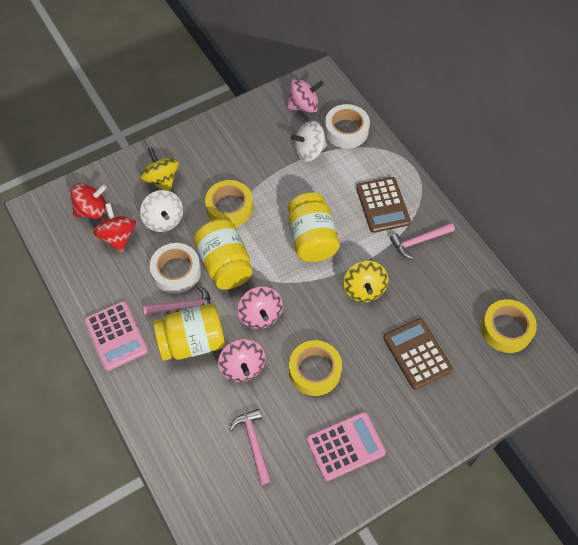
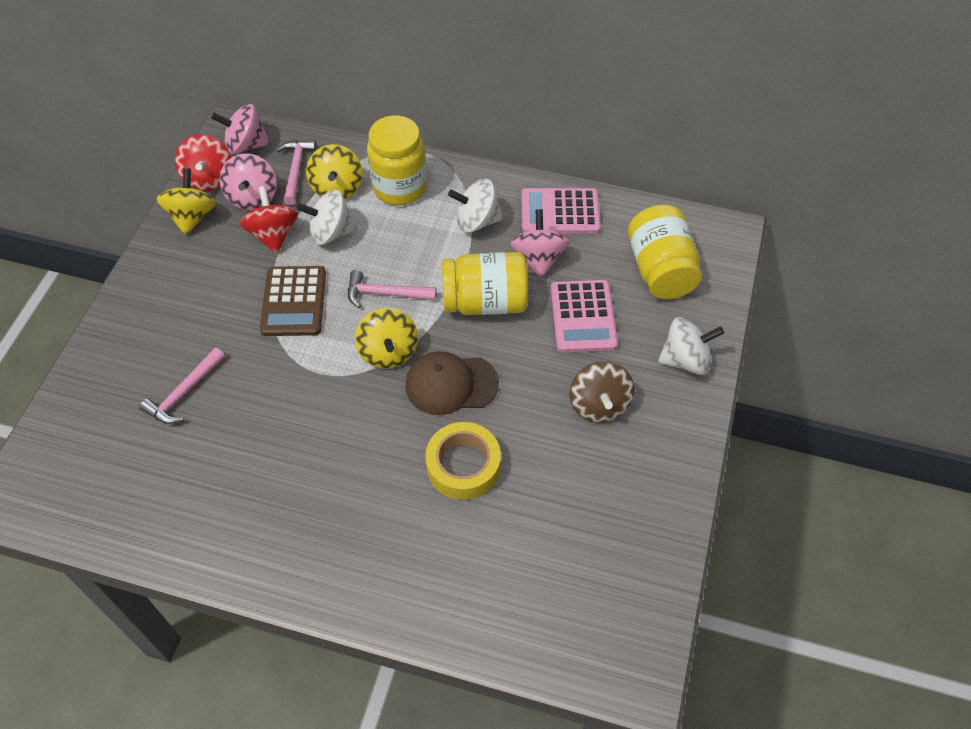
brown calculator: 2 -> 1
brown cap: 0 -> 1
brown spinning top: 0 -> 1
white spinning top: 2 -> 3
white tape: 2 -> 0
yellow spinning top: 2 -> 3
yellow tape: 3 -> 1

